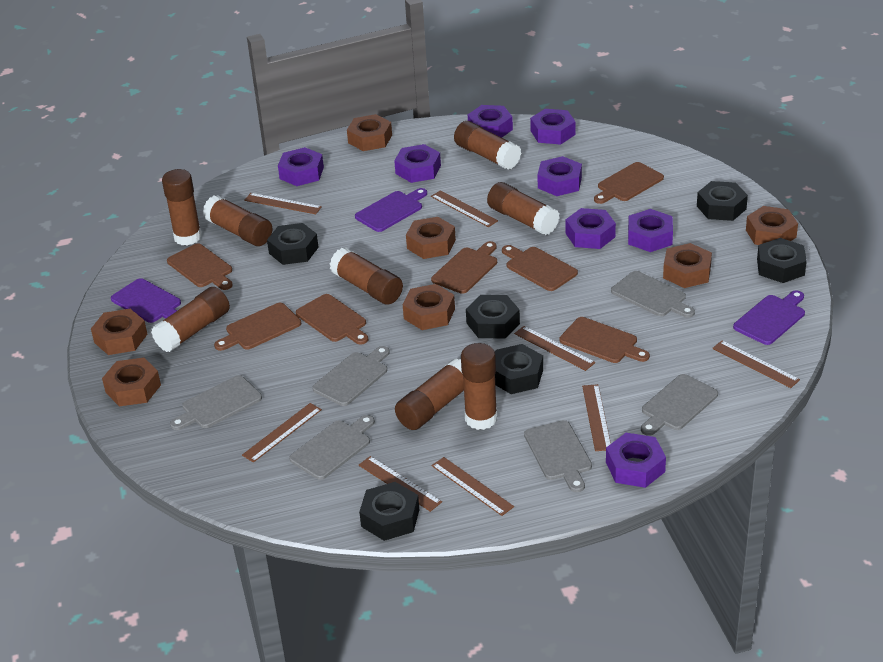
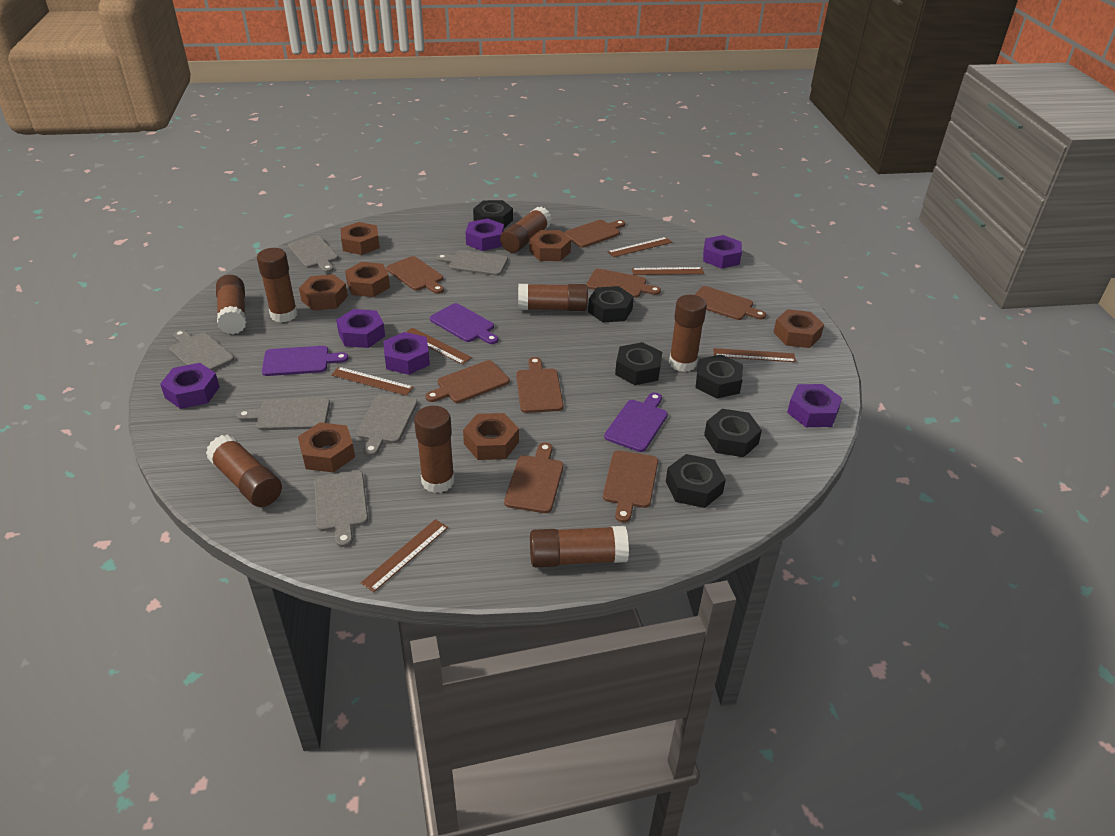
brown cutting board: 7 -> 8
brown ruler: 8 -> 6
purple nut: 8 -> 6

